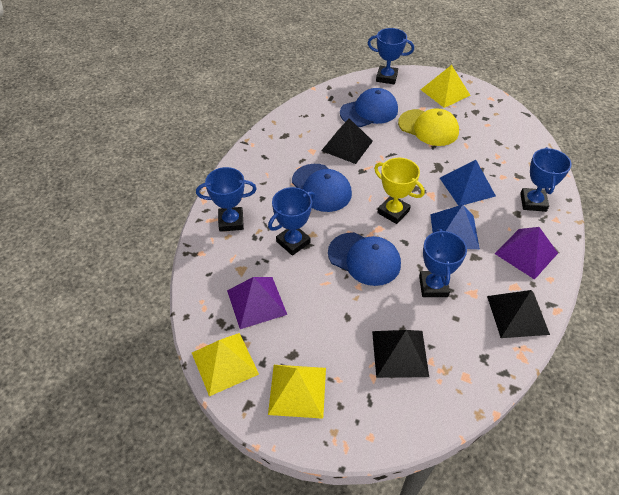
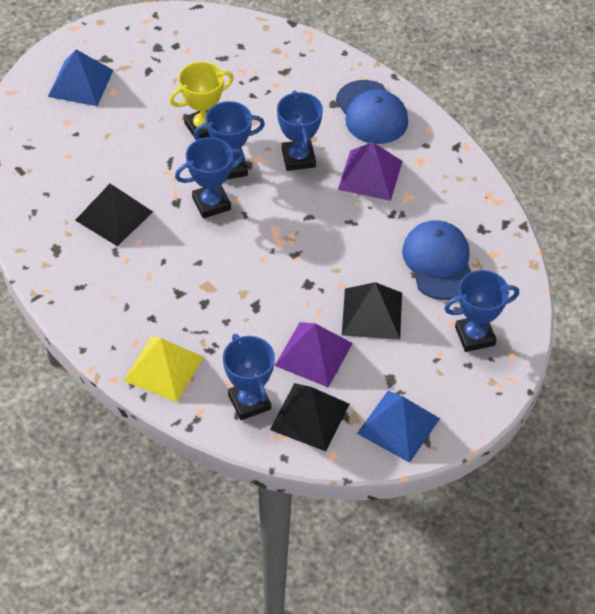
blue cap: 3 -> 2
yellow cap: 1 -> 0
yellow pyramid: 3 -> 1

